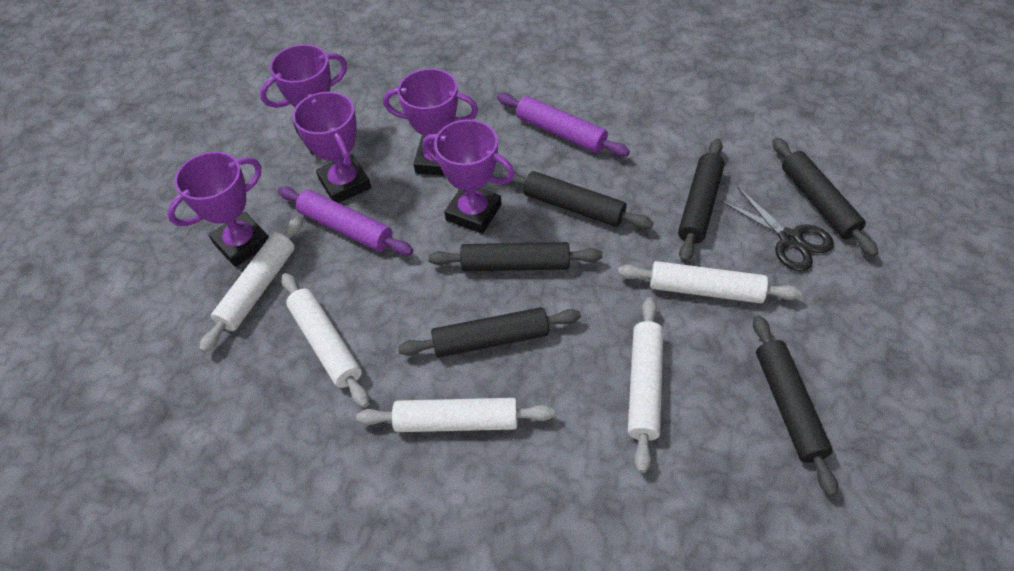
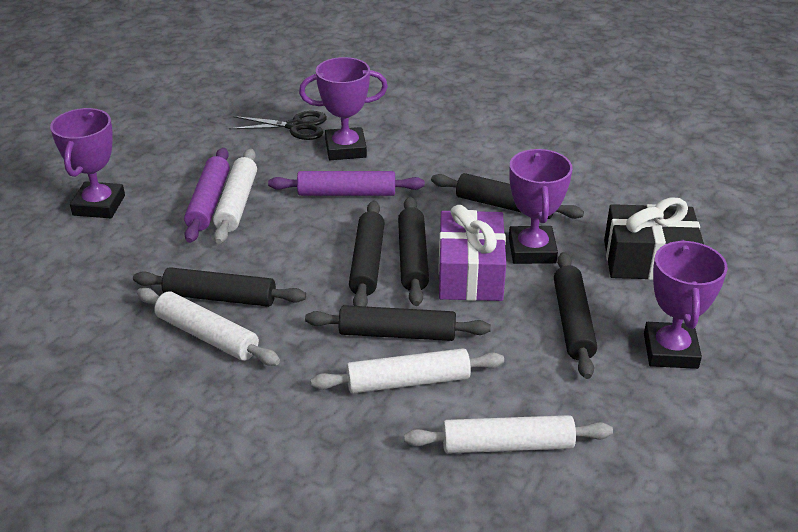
black gift: 0 -> 1
purple gift: 0 -> 1
purple trophy: 5 -> 4
white rolling pin: 5 -> 4

